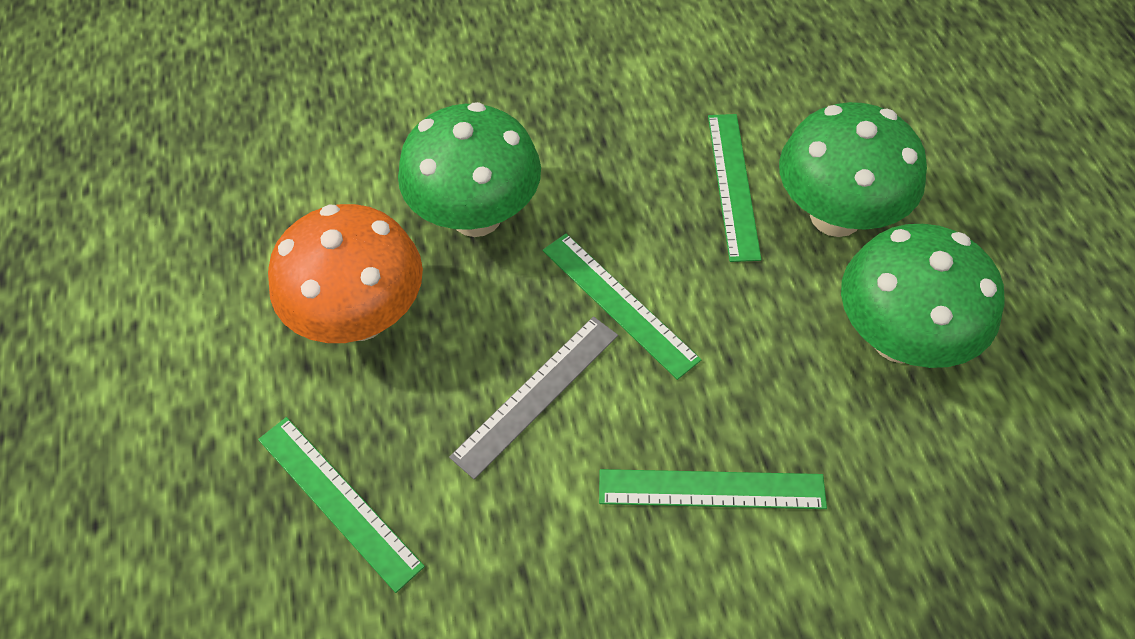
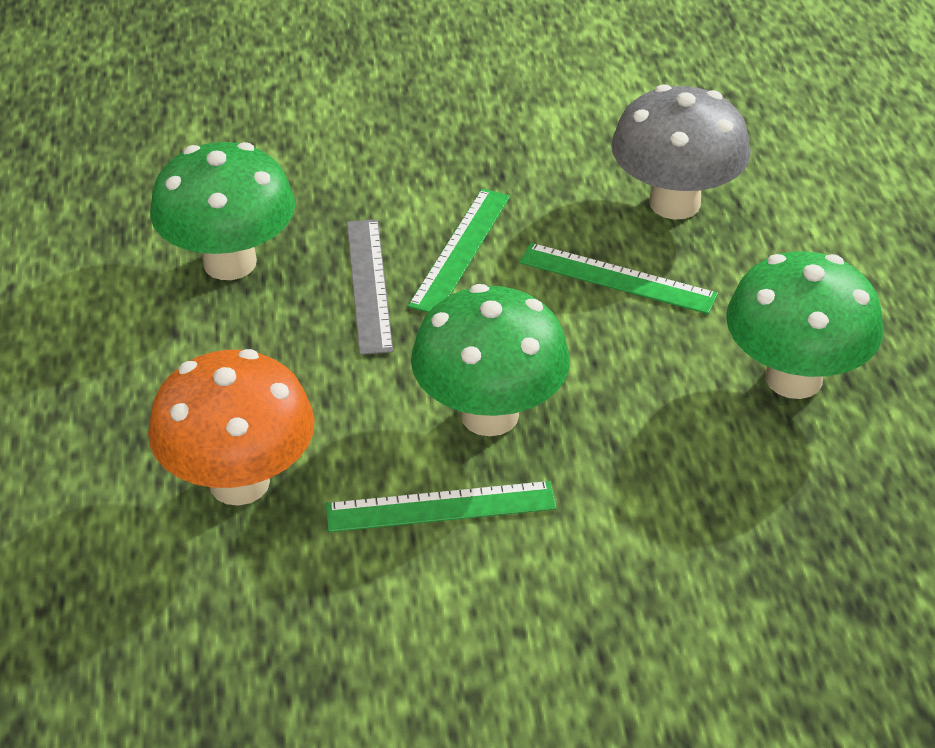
green ruler: 4 -> 3
grey mushroom: 0 -> 1

